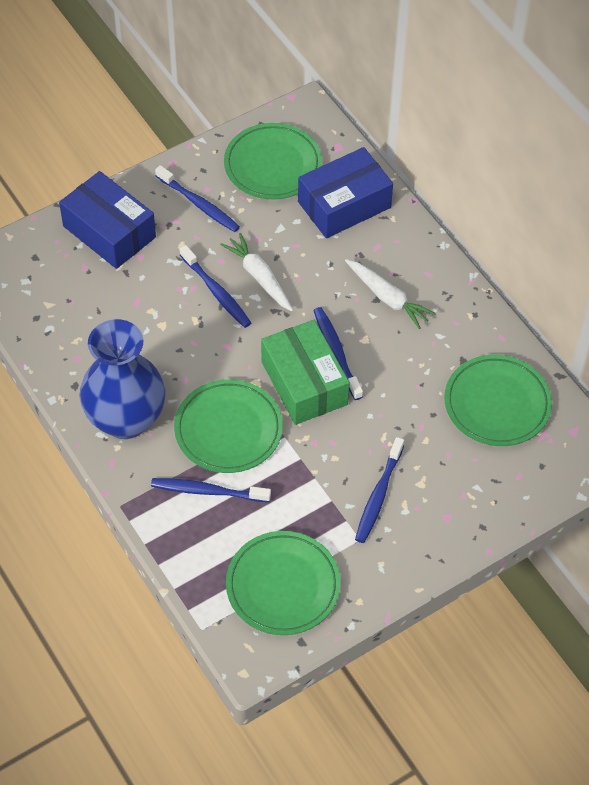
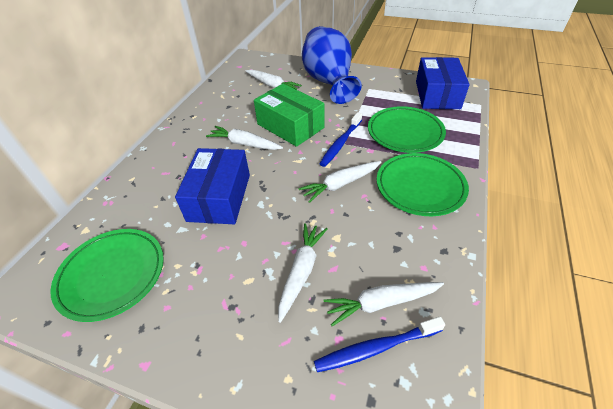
blue toothbrush: 5 -> 2
green plate: 4 -> 3
white carrot: 2 -> 5

